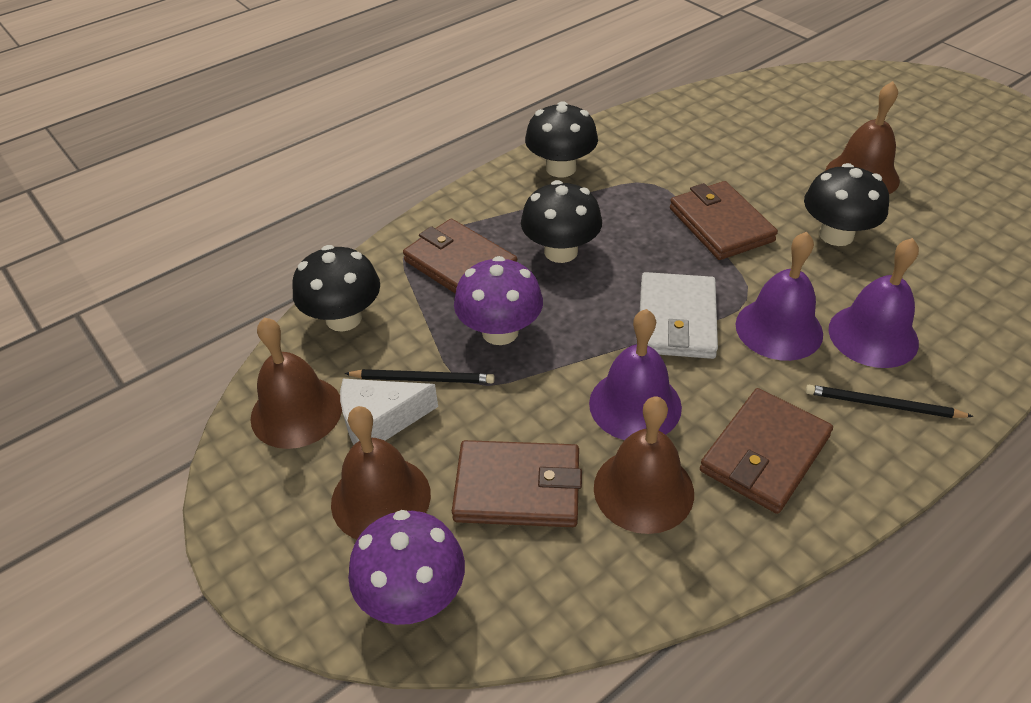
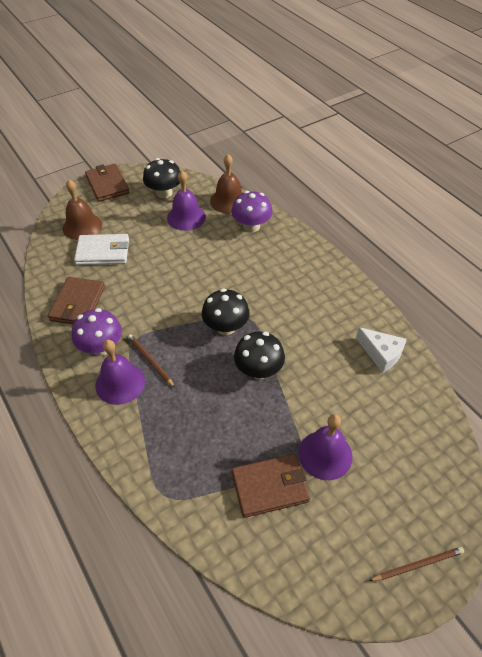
black mushroom: 4 -> 3
black pencil: 2 -> 0
brown bell: 4 -> 2
brown pencil: 0 -> 2
brown wallet: 4 -> 3

